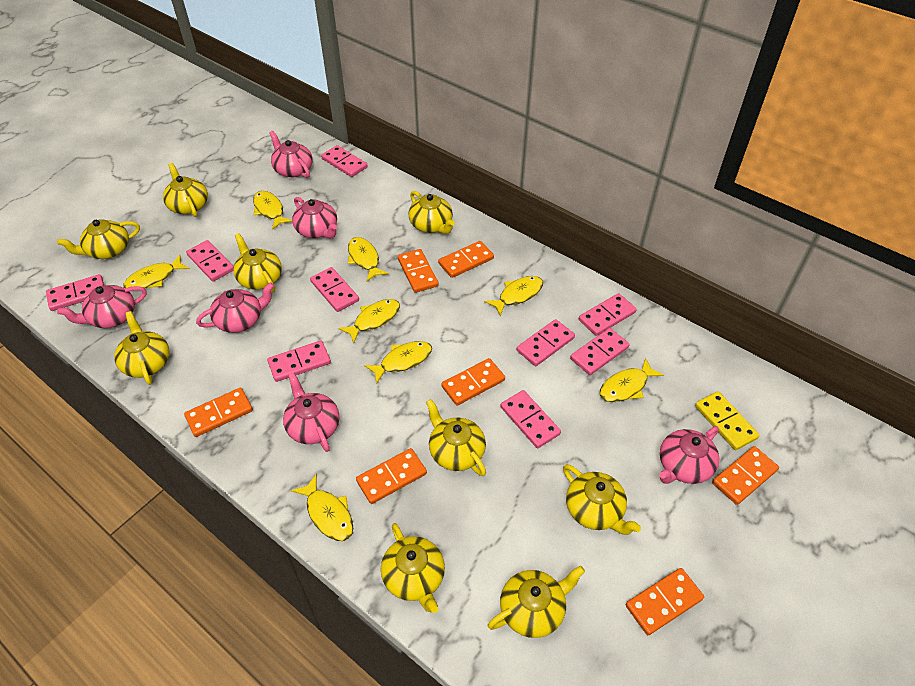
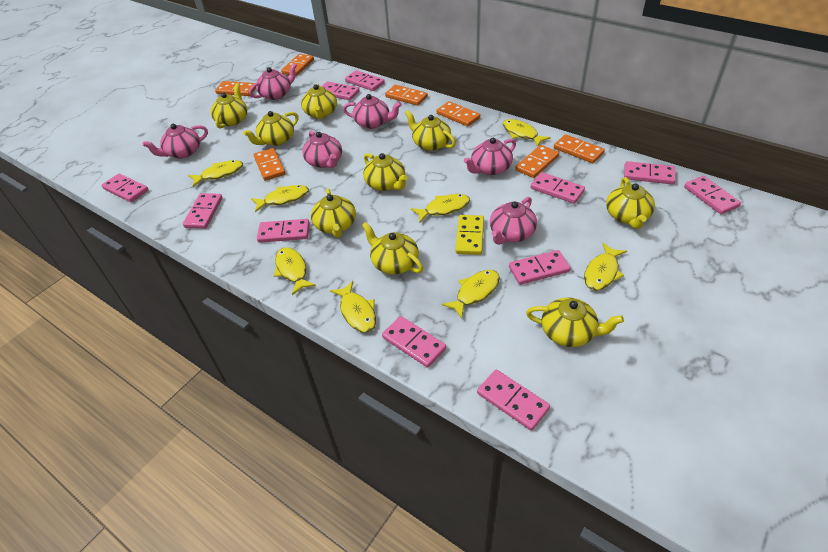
pink domino: 9 -> 11

